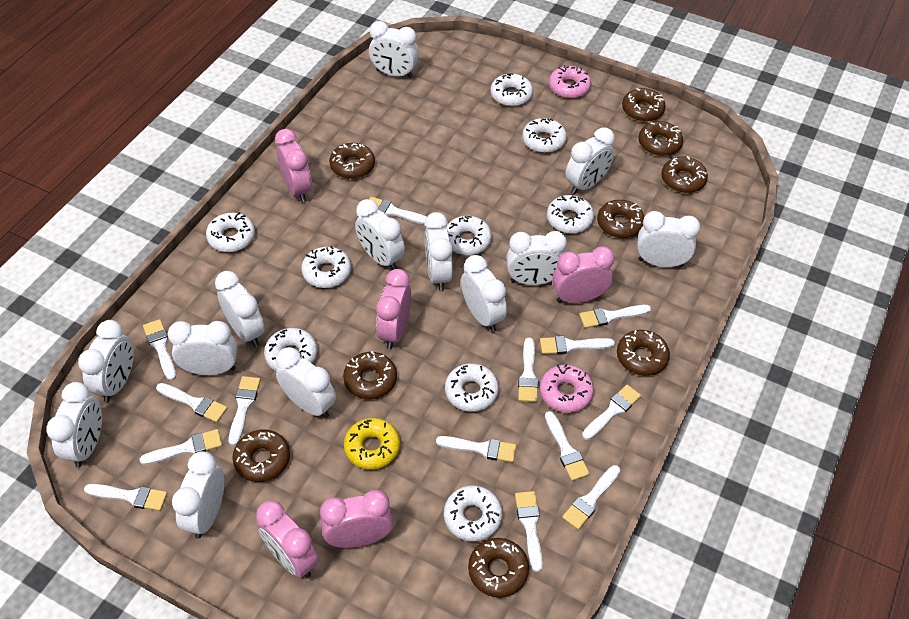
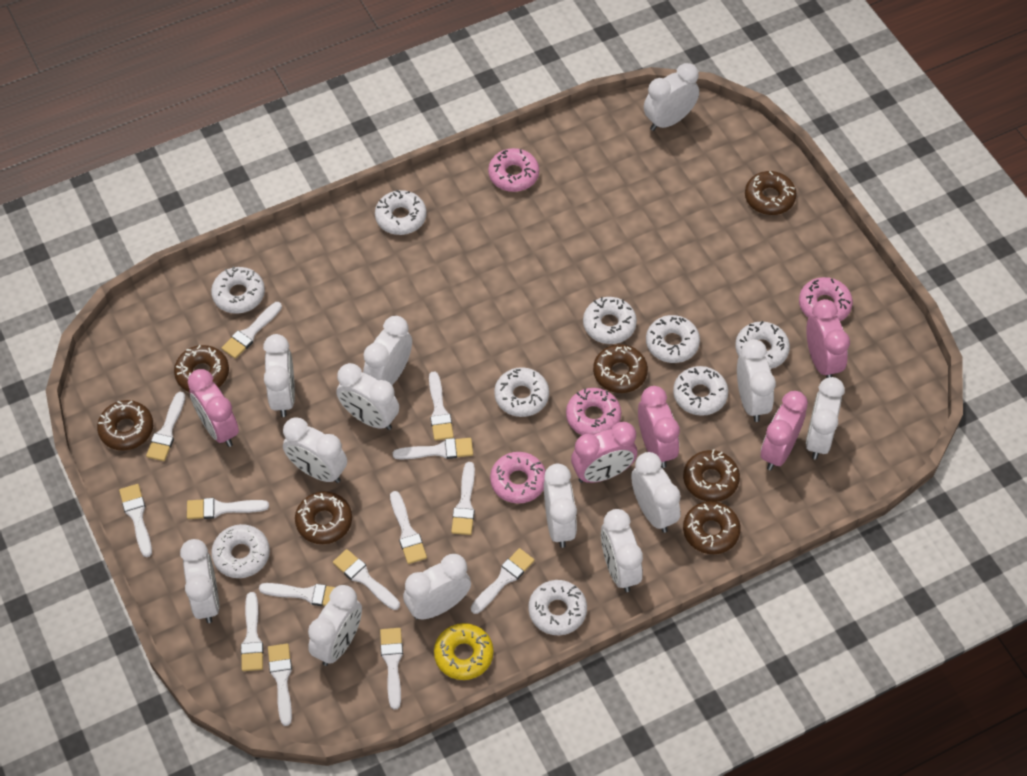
brown donut: 9 -> 7
pink donut: 2 -> 4

